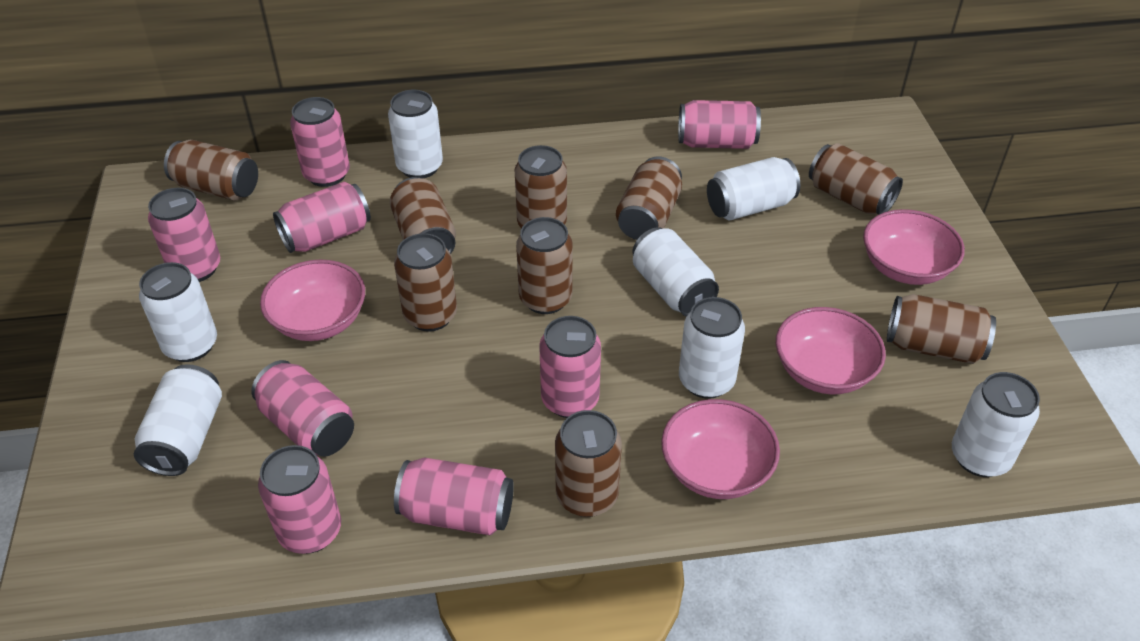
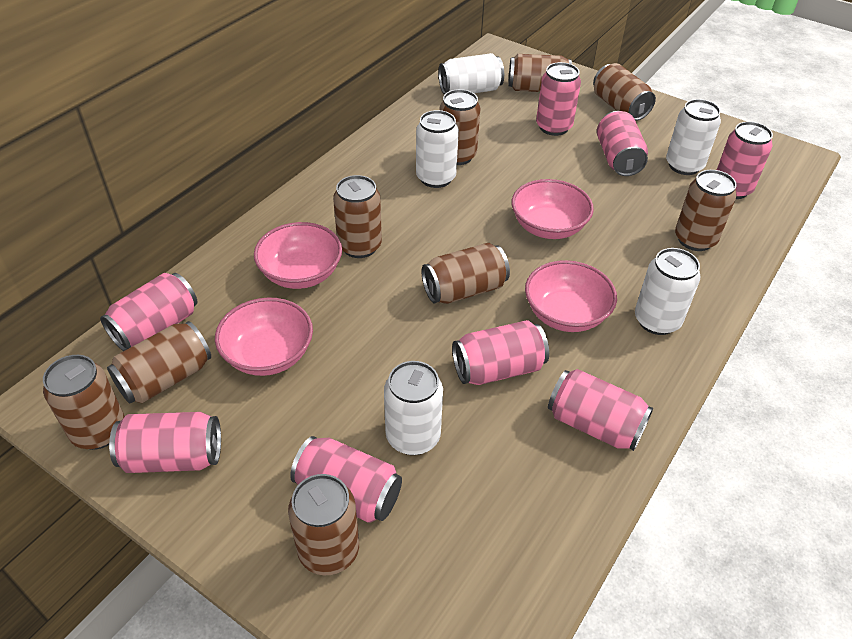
white can: 7 -> 5

